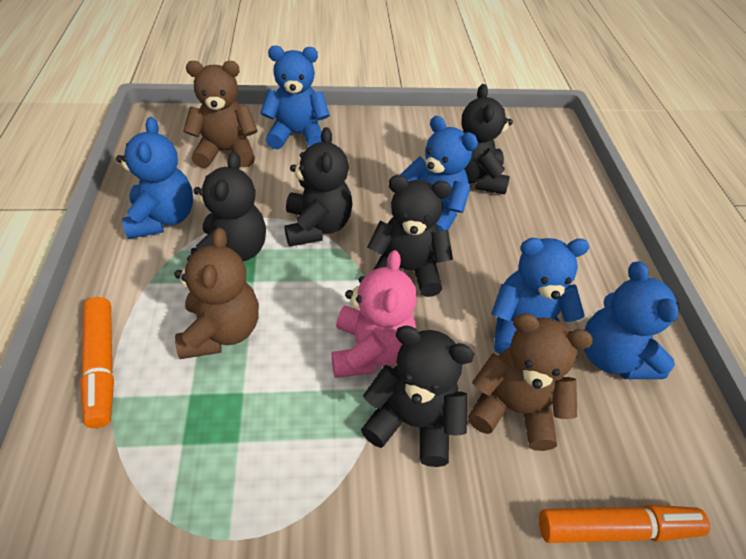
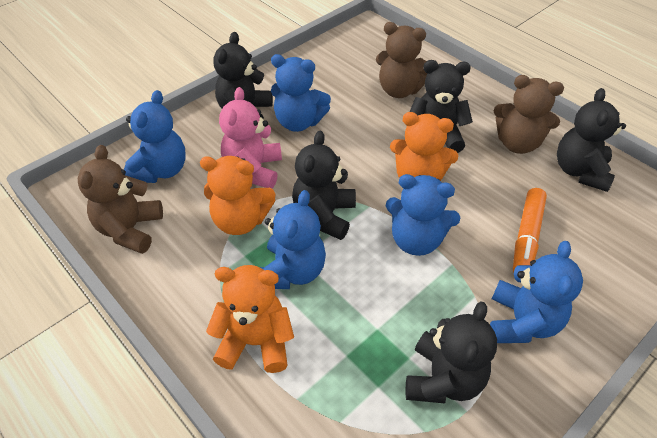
orange marker: 2 -> 1
orange teddy bear: 0 -> 3

